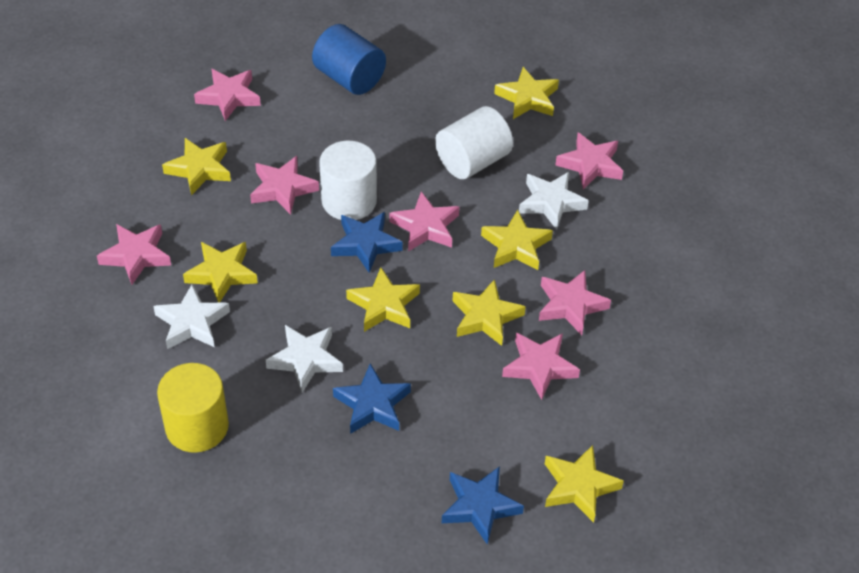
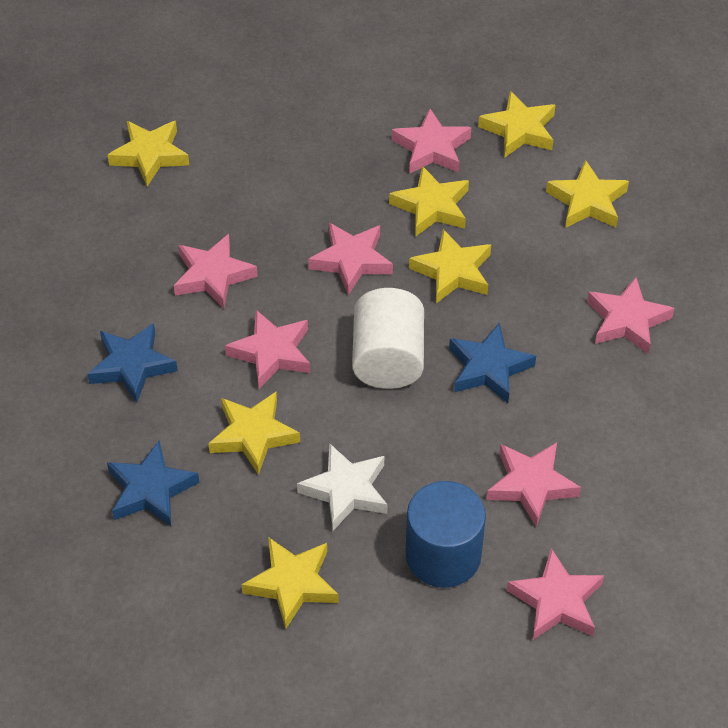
white cylinder: 2 -> 1
white star: 3 -> 1
yellow cylinder: 1 -> 0

